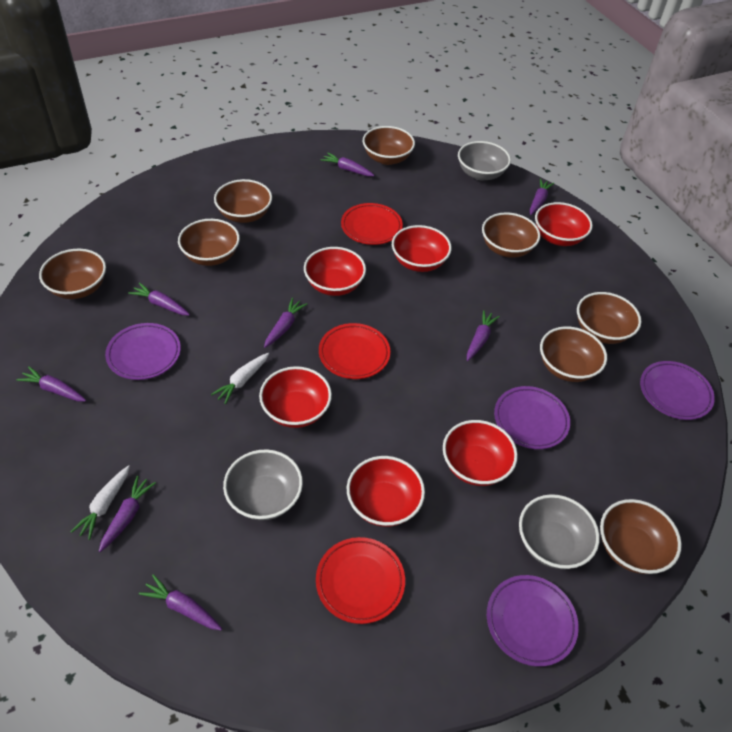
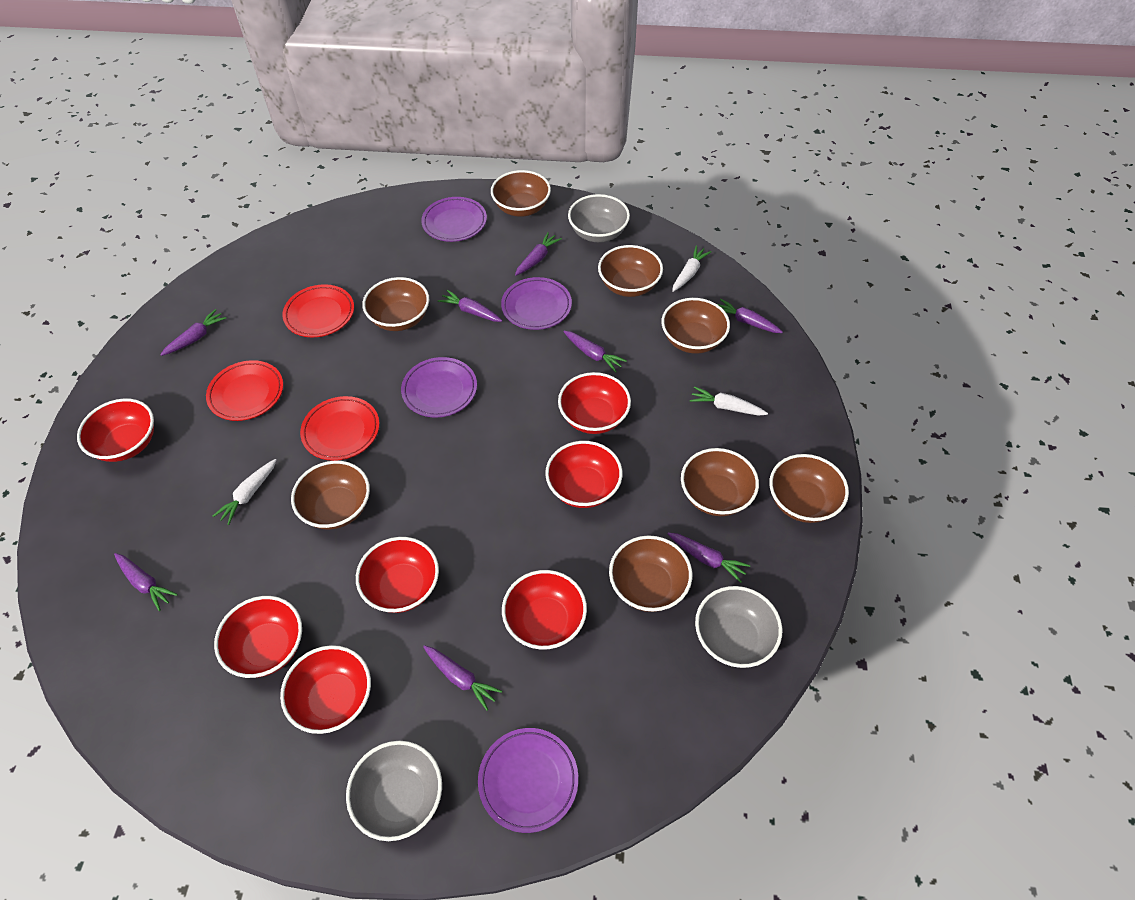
red bowl: 6 -> 7
white carrot: 2 -> 3

